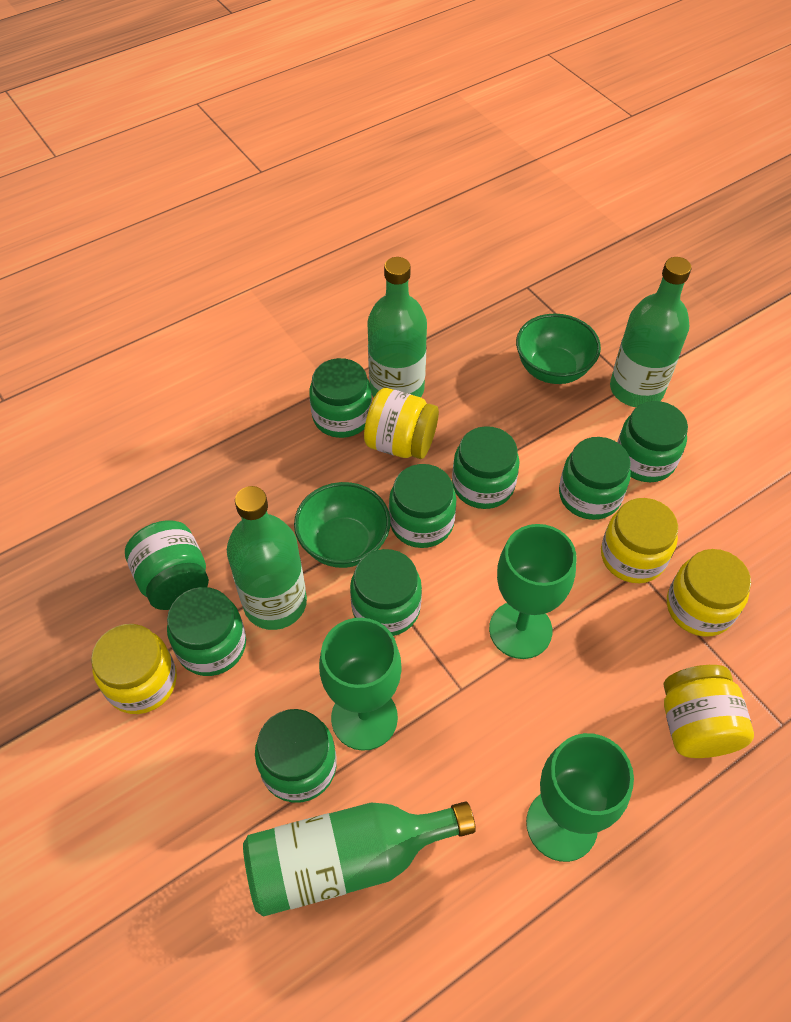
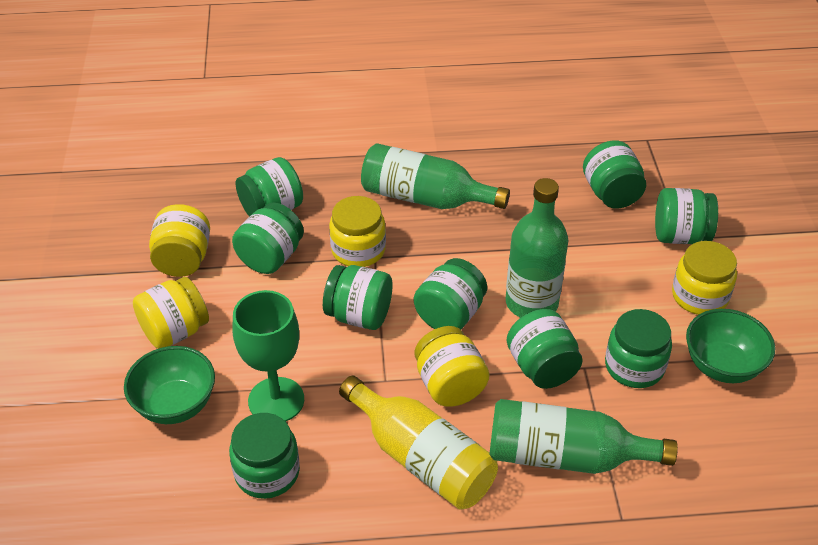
green bottle: 4 -> 3
green goblet: 3 -> 1
yellow bottle: 0 -> 1

